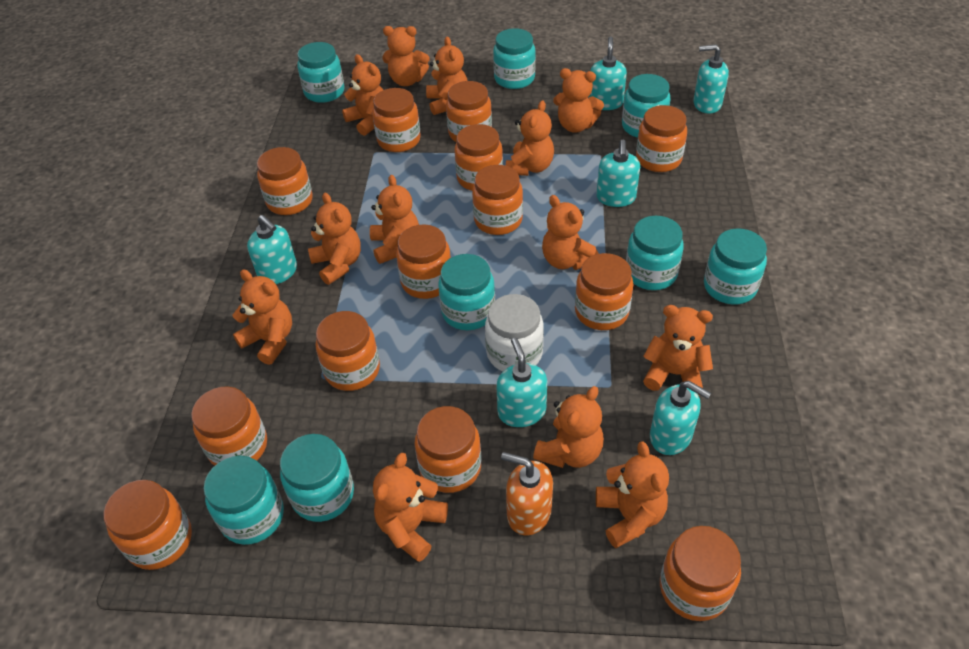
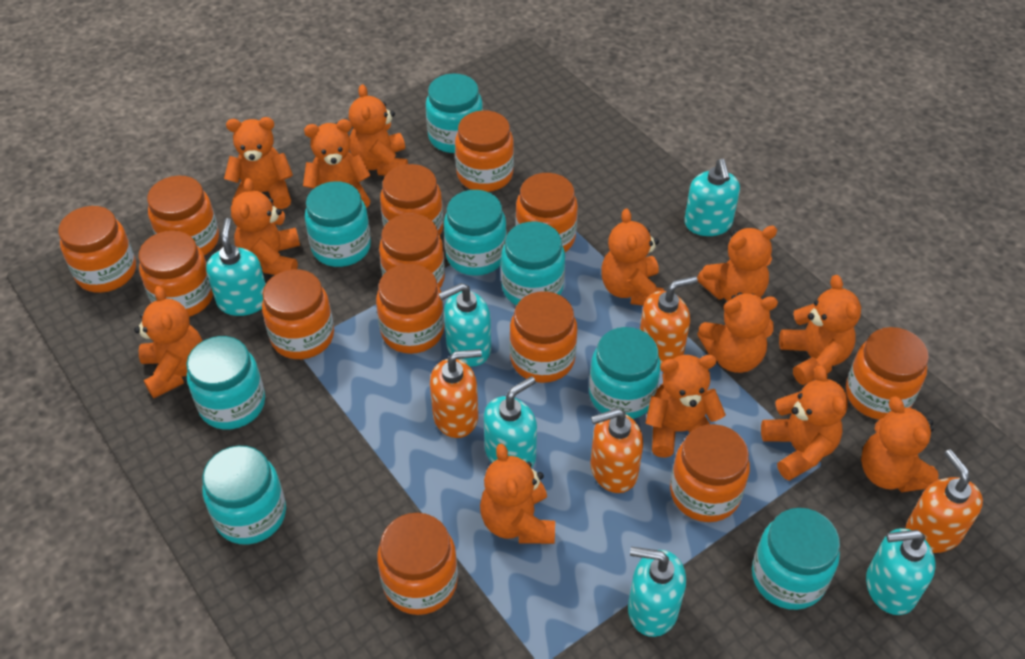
orange soap dispenser: 1 -> 4
white jar: 1 -> 0

